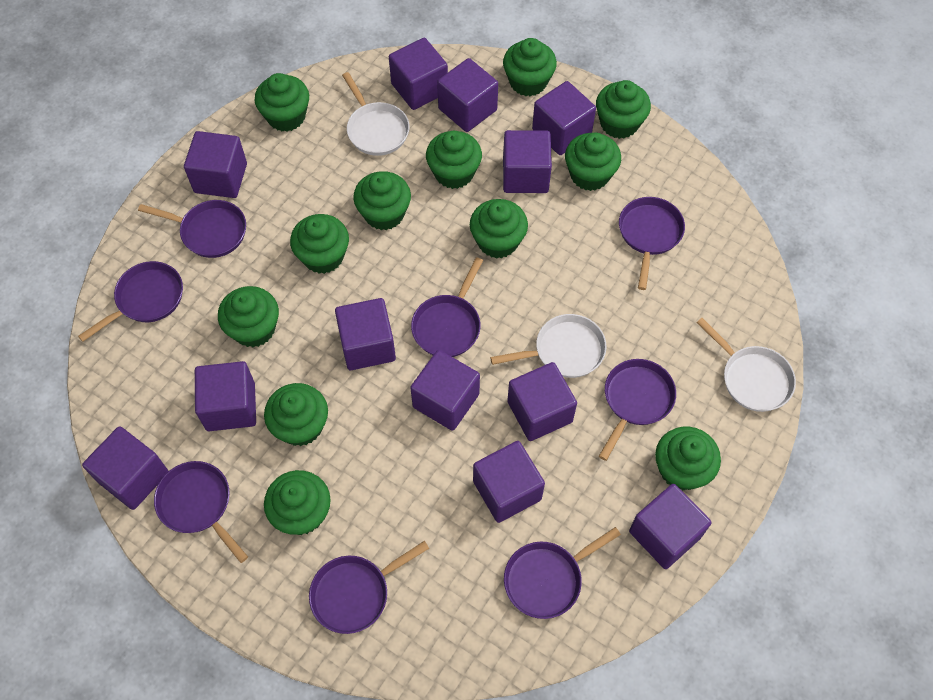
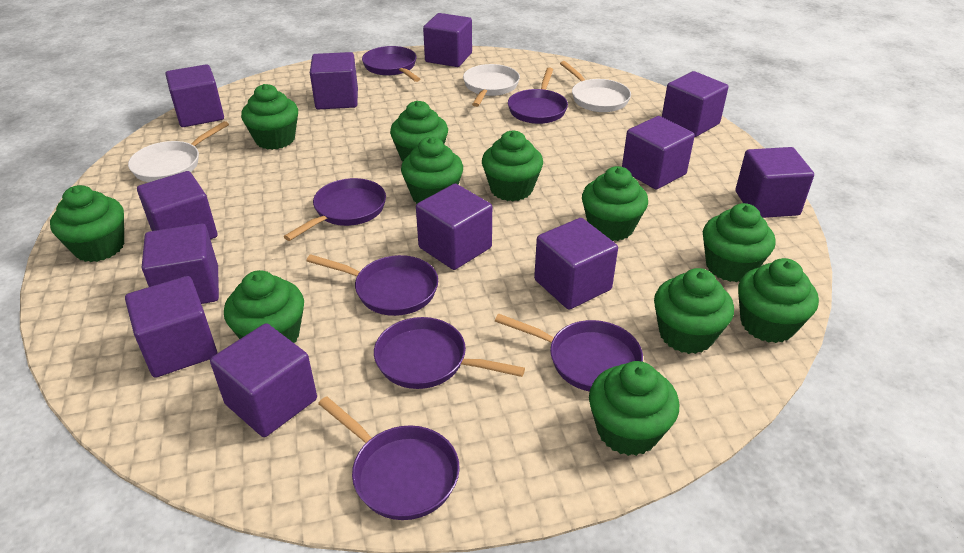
green cupcake: 12 -> 11
purple pan: 8 -> 7

